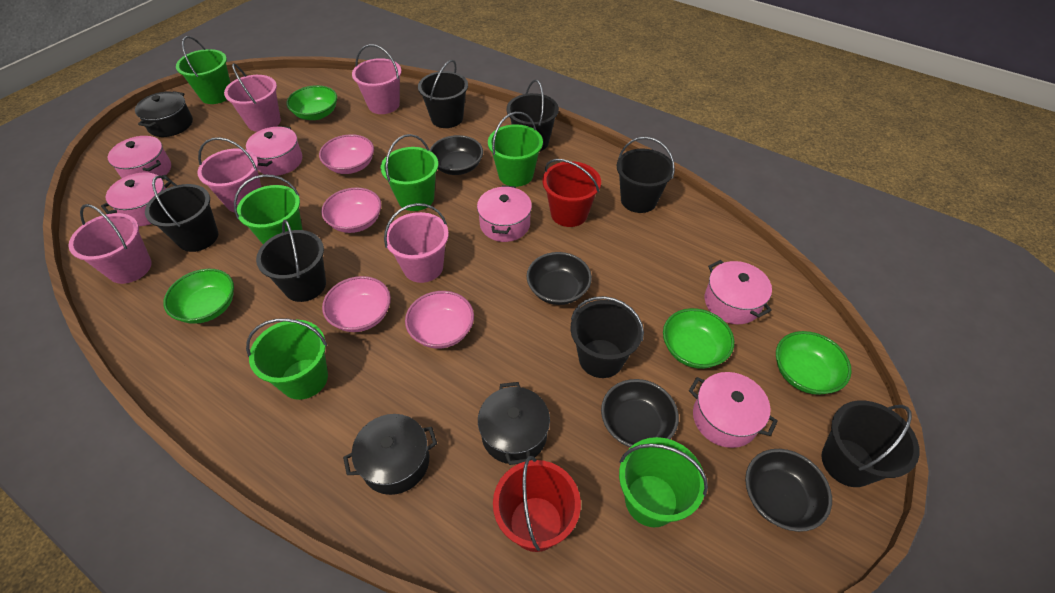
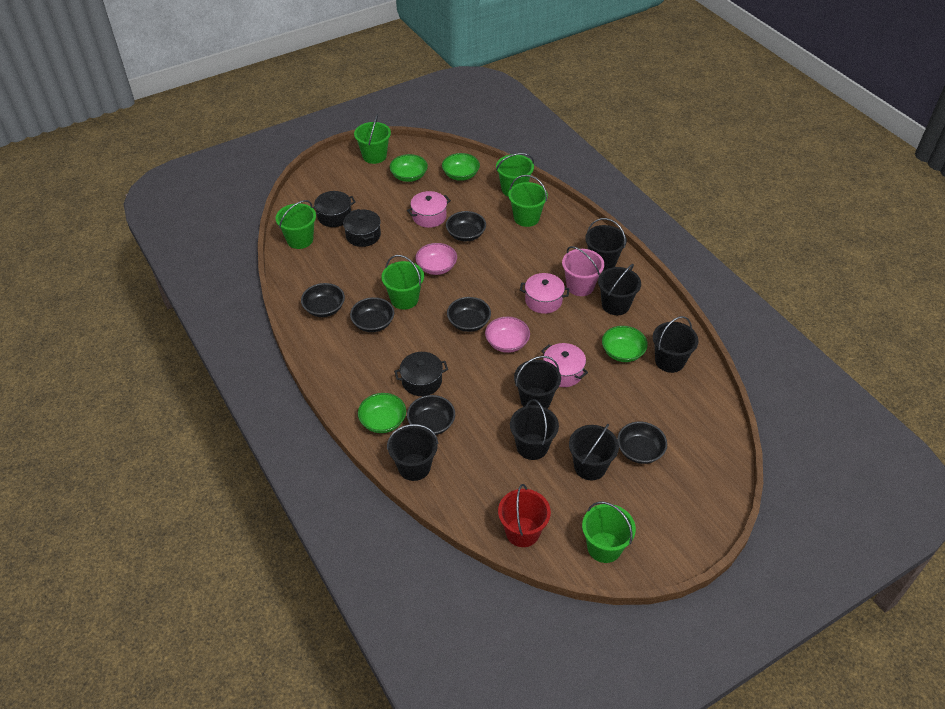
black bowl: 4 -> 6
pink bowl: 4 -> 2
pink bucket: 5 -> 1
pink pot: 6 -> 3
red bucket: 2 -> 1

